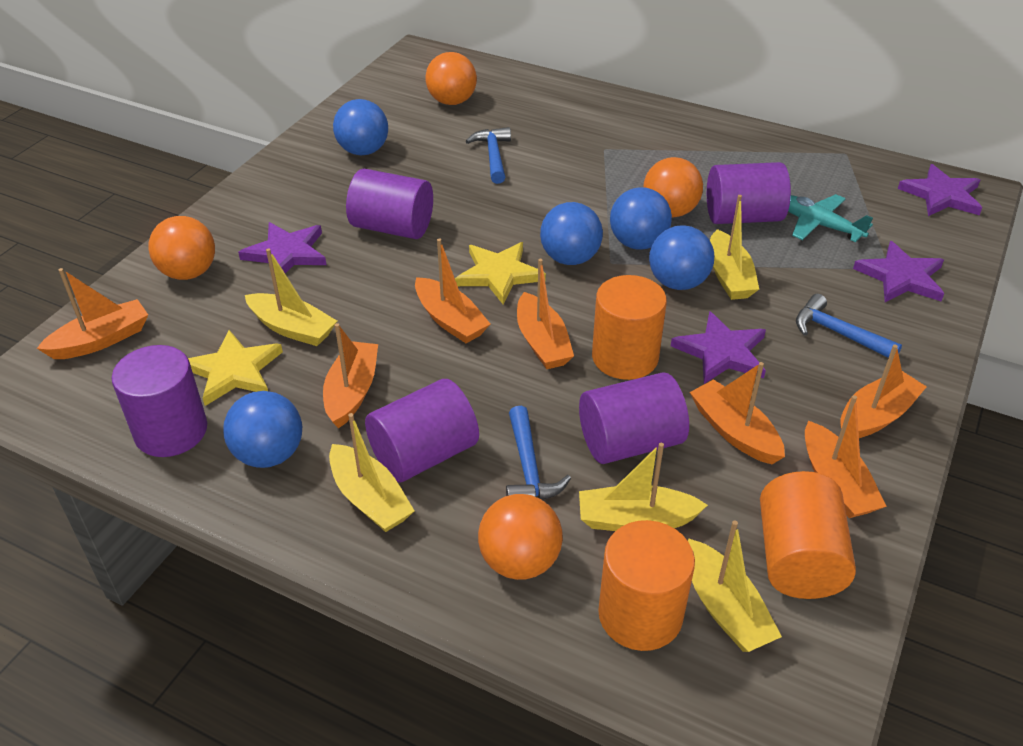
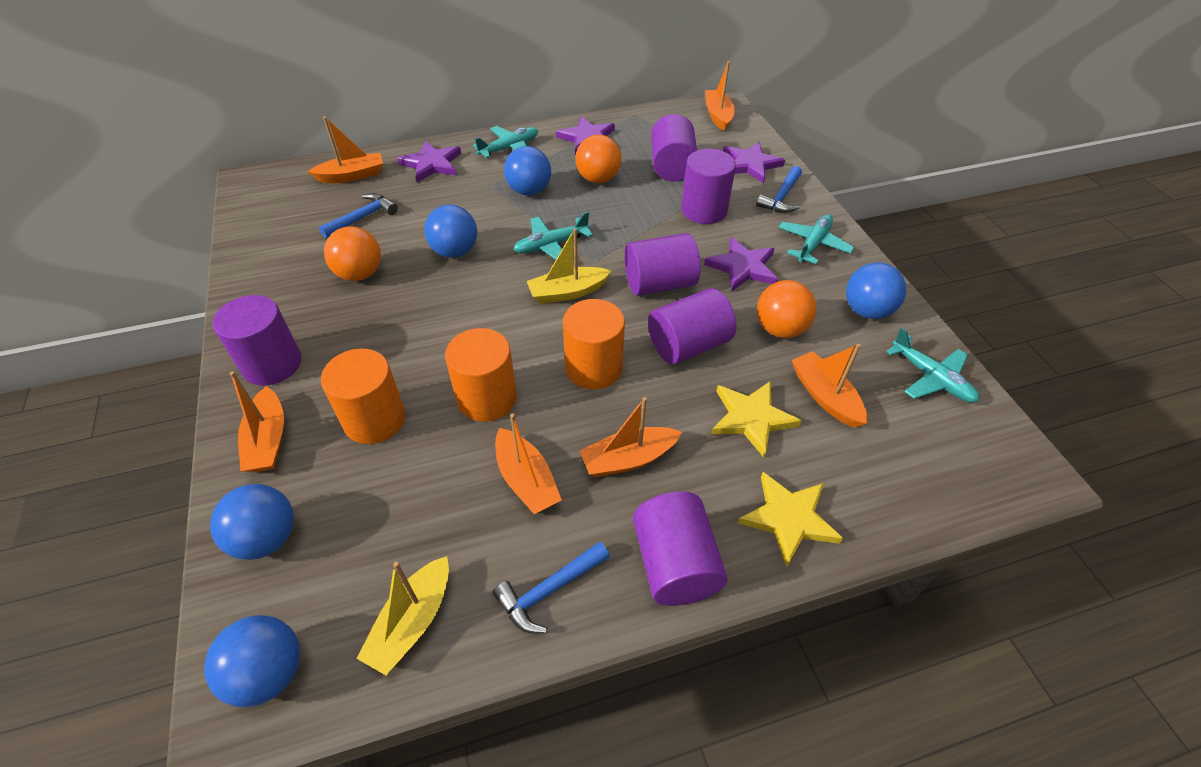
orange ball: 4 -> 3
orange boat: 7 -> 6
purple cylinder: 5 -> 6
turquoise plane: 1 -> 4
yellow boat: 5 -> 2

